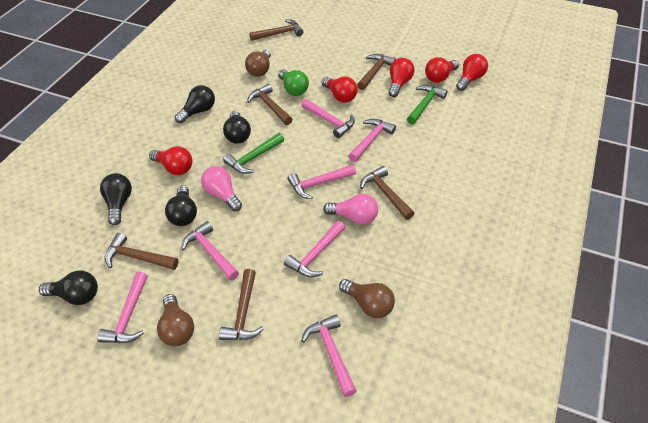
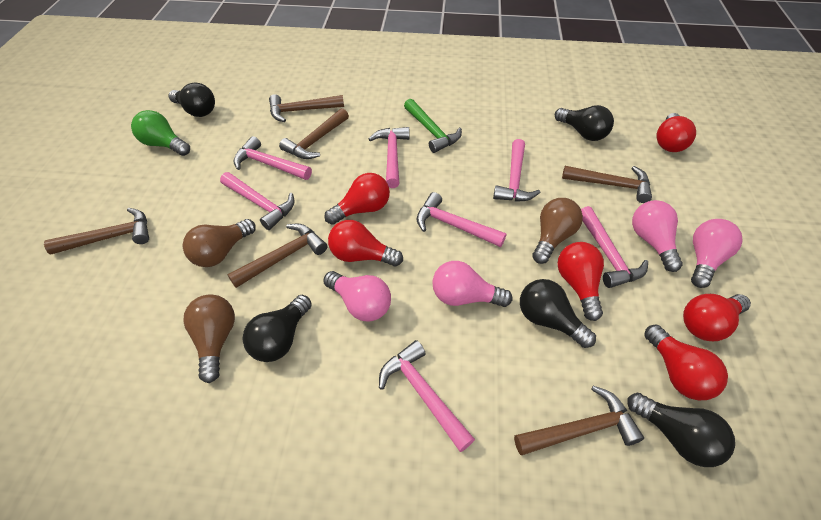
green hammer: 2 -> 1
pink light bulb: 2 -> 4
red light bulb: 5 -> 6

